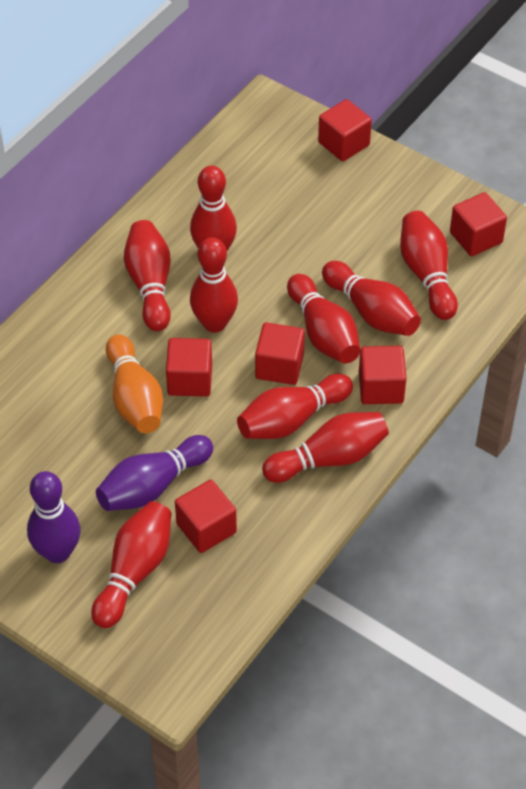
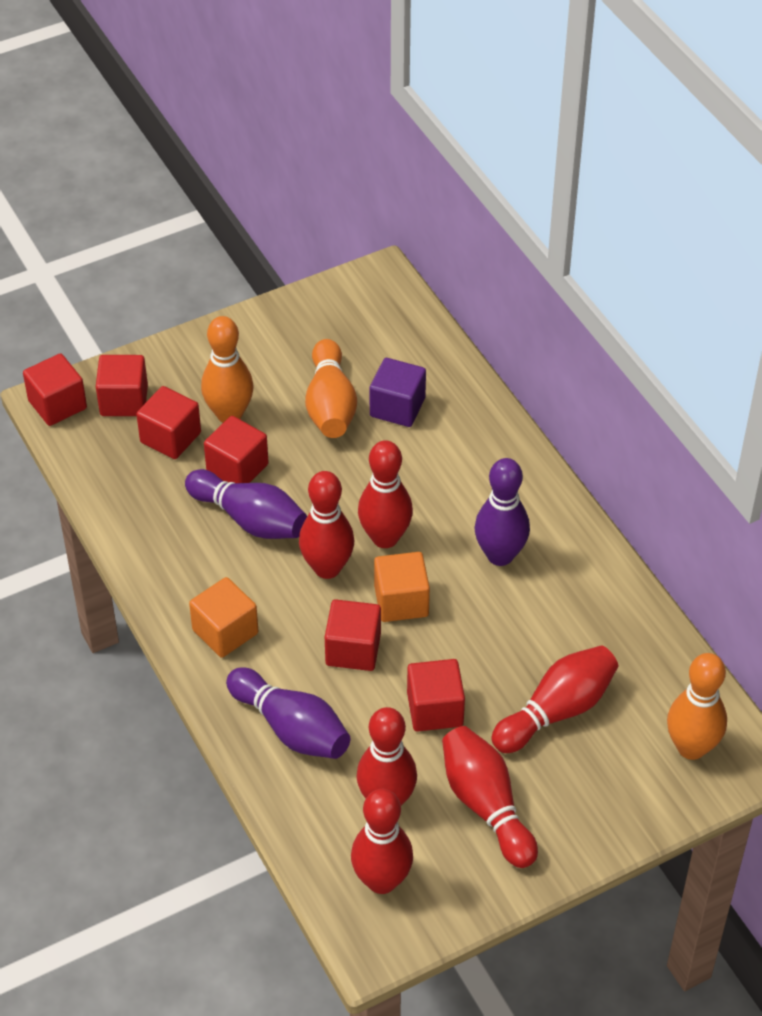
orange bowling pin: 1 -> 3
orange cube: 0 -> 2
purple bowling pin: 2 -> 3
purple cube: 0 -> 1
red bowling pin: 9 -> 6

